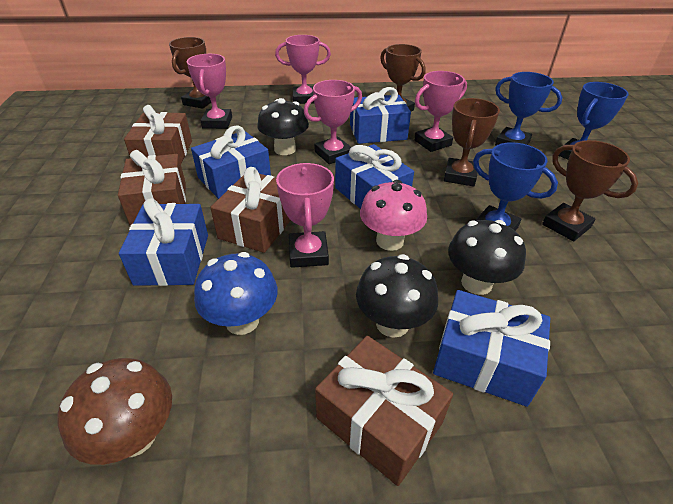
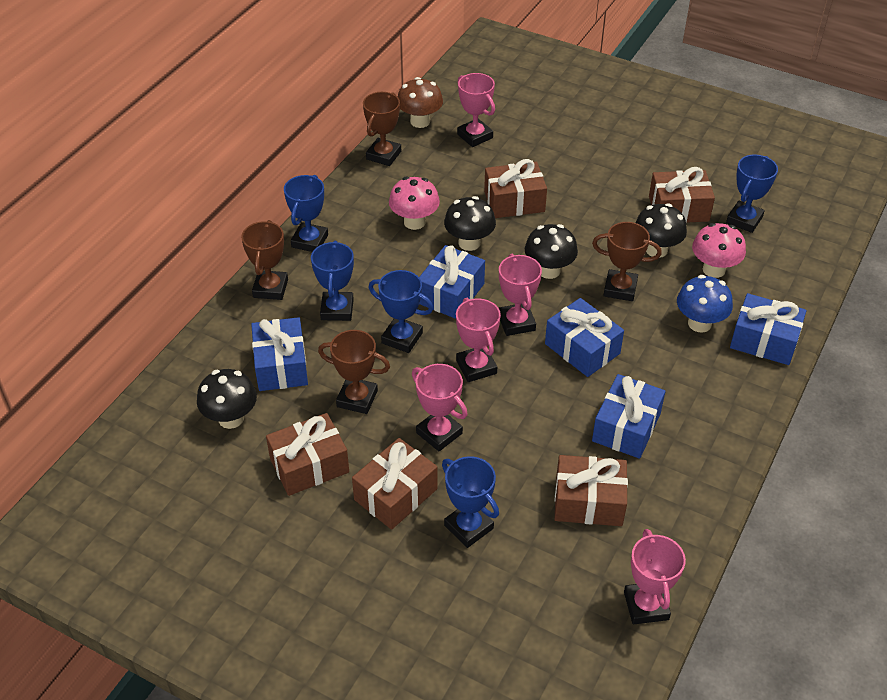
black mushroom: 3 -> 4
blue trophy: 3 -> 5
brown gift: 4 -> 5
pink mushroom: 1 -> 2

